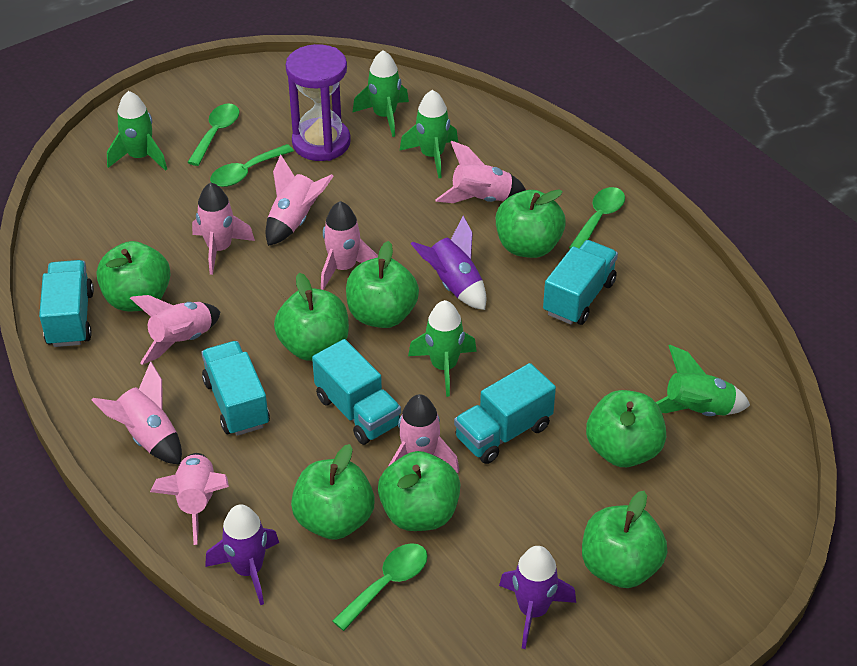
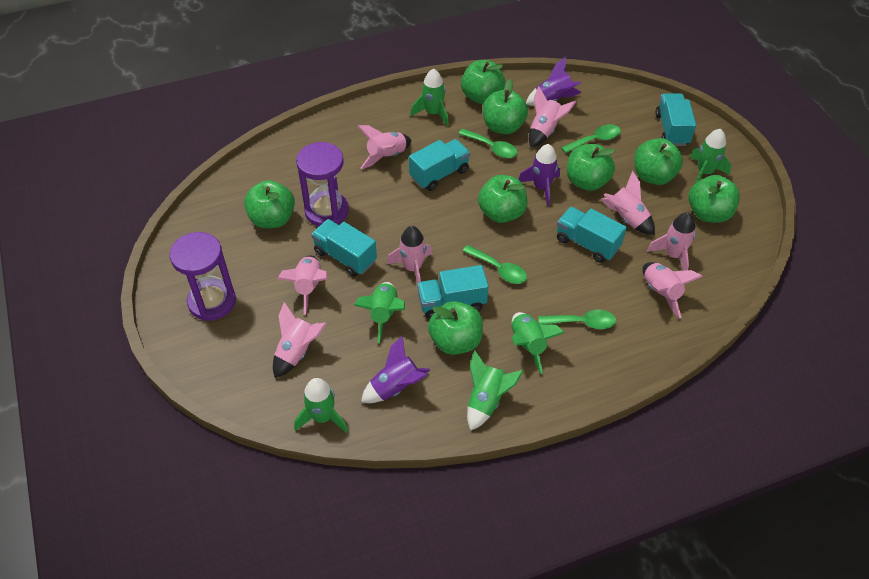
green rocket: 5 -> 6
purple hourglass: 1 -> 2

